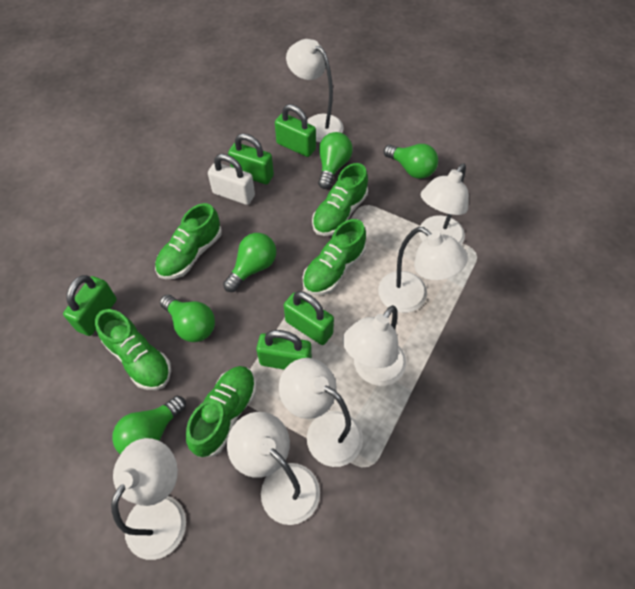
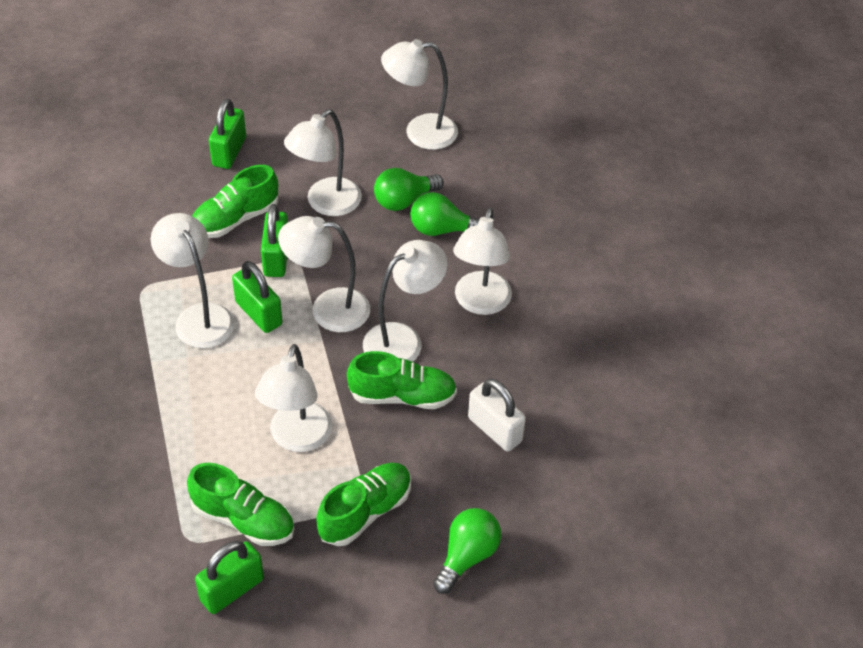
green light bulb: 5 -> 3
green padlock: 5 -> 4
green shoe: 5 -> 4

